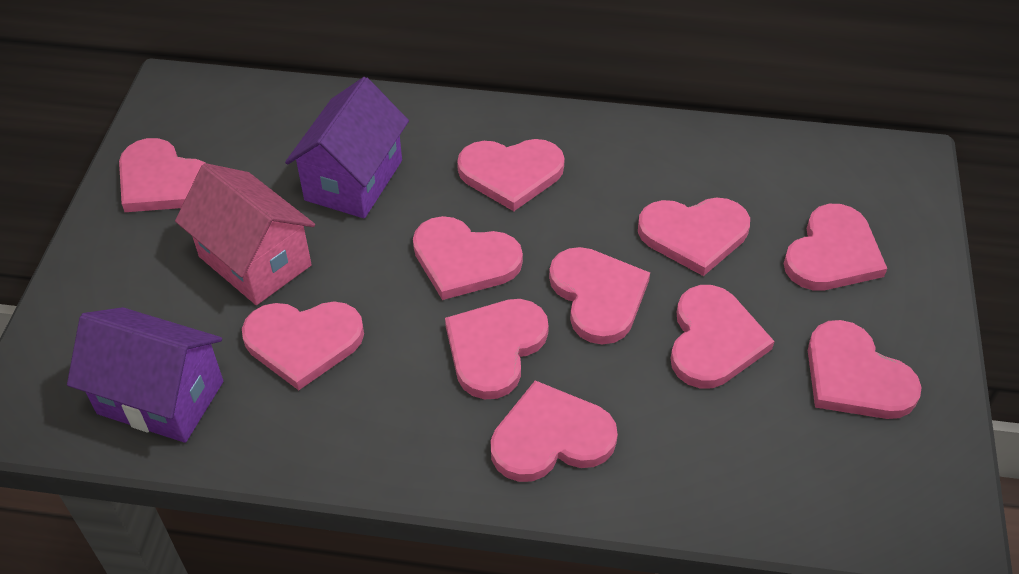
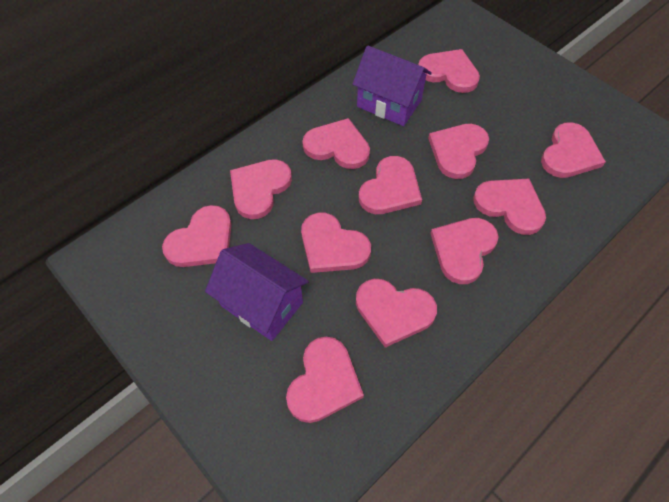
pink heart: 11 -> 12
pink house: 1 -> 0

